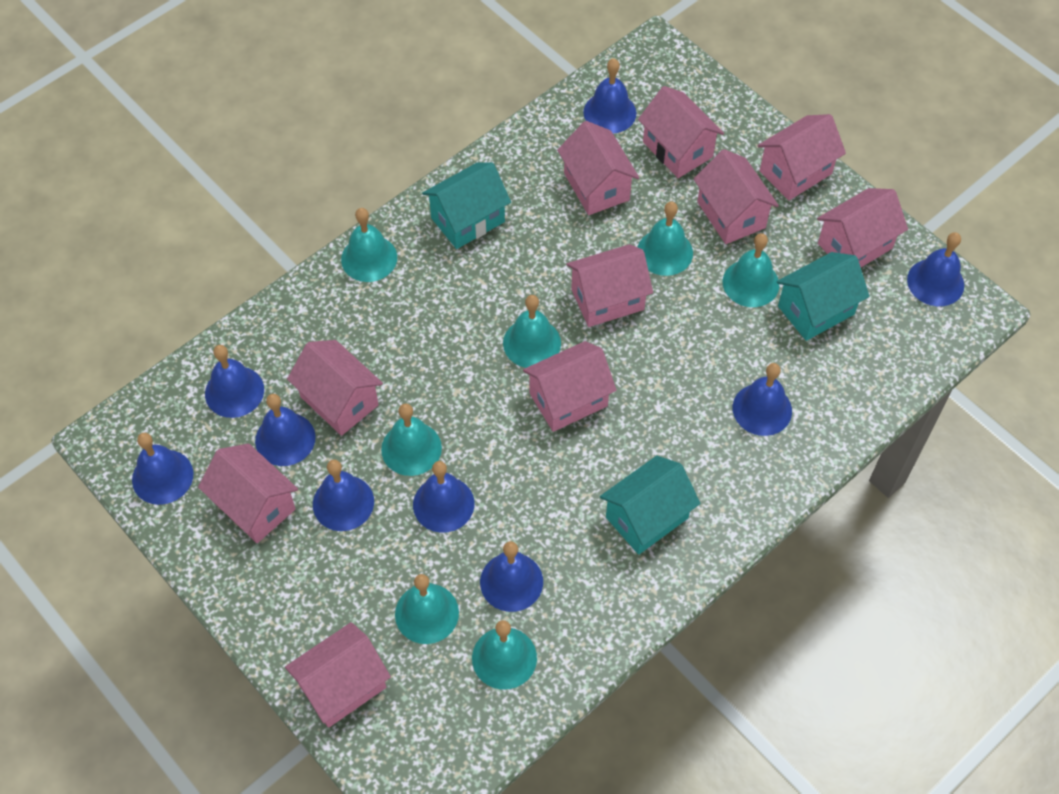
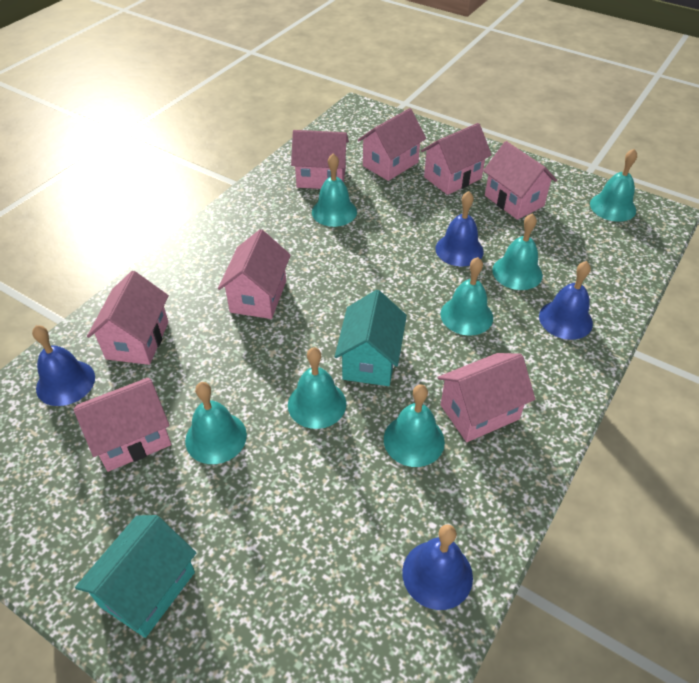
blue bell: 9 -> 4
pink house: 10 -> 8
turquoise house: 3 -> 2

